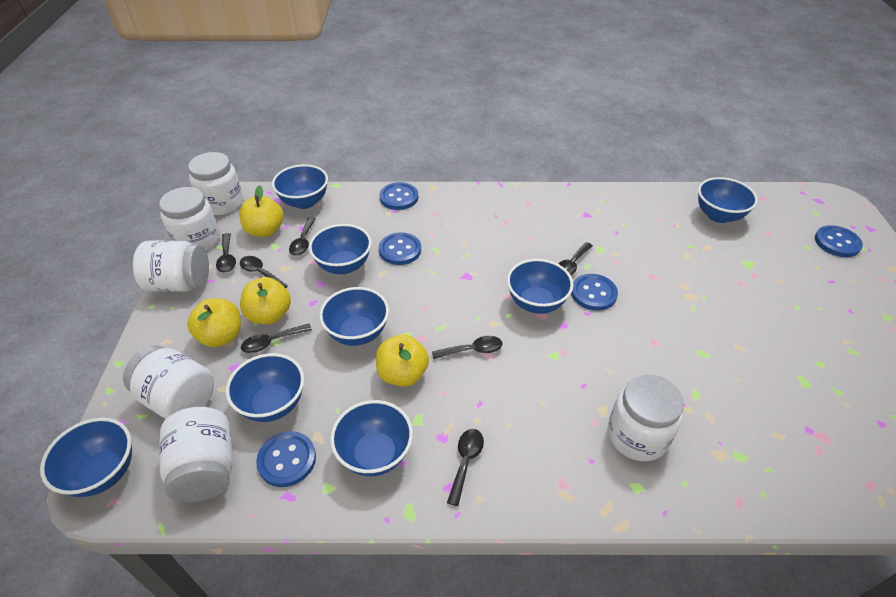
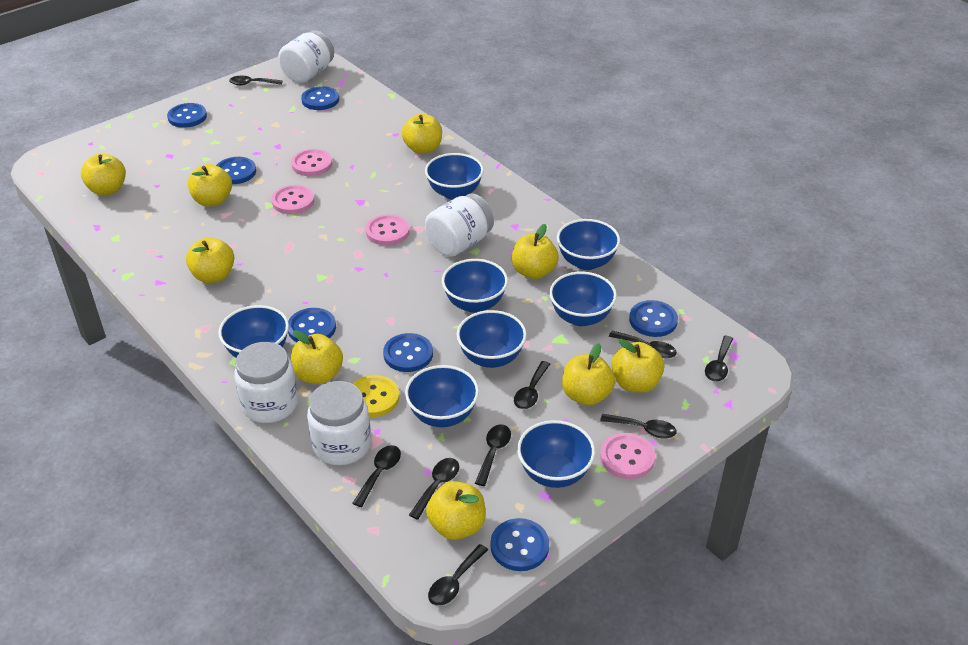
black spoon: 7 -> 9
blue button: 5 -> 7
pink button: 0 -> 4
white jar: 6 -> 4
yellow apple: 4 -> 9
yellow button: 0 -> 1

